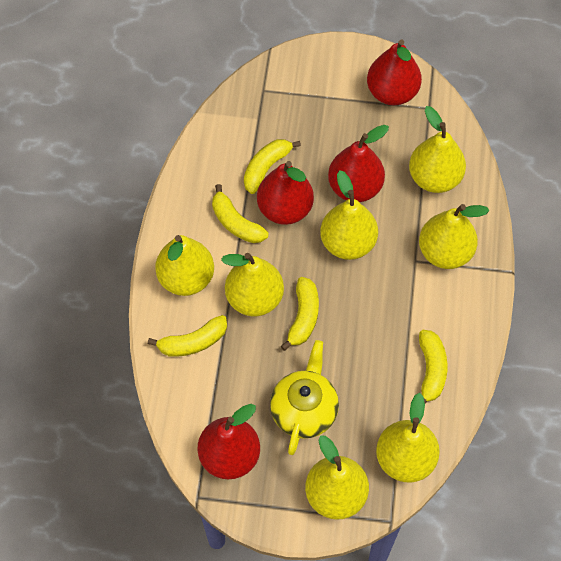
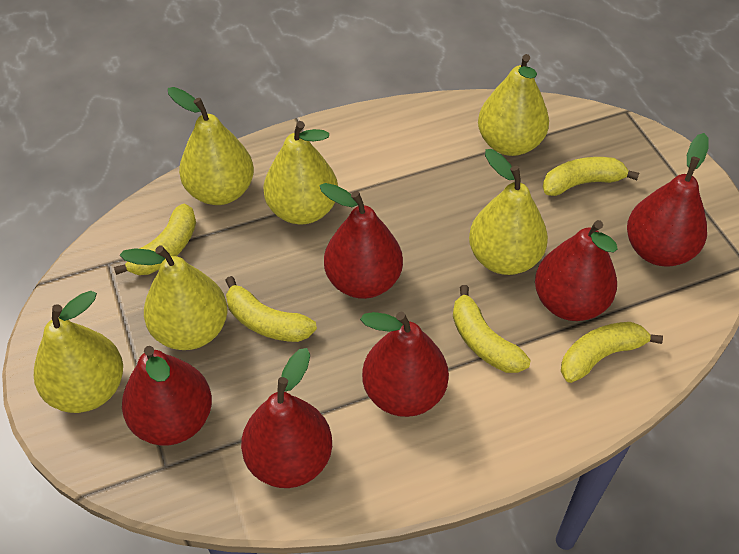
red pear: 4 -> 6
yellow pear: 7 -> 6
yellow teapot: 1 -> 0

